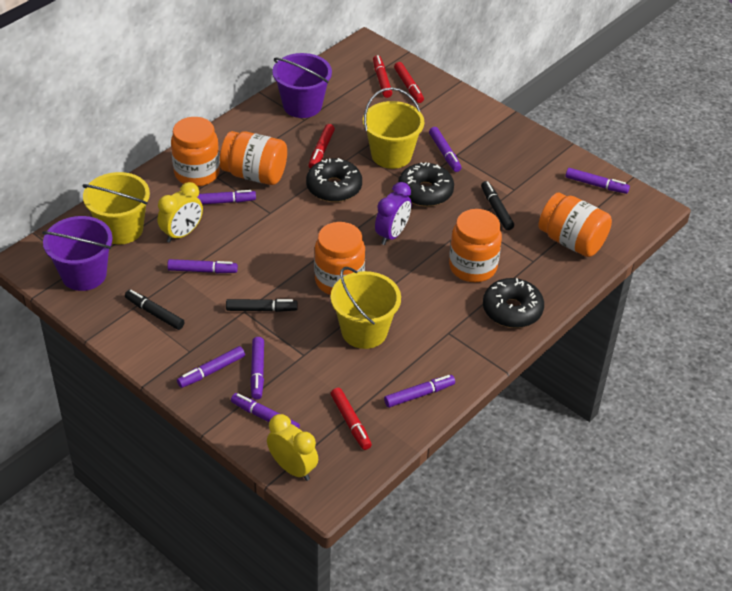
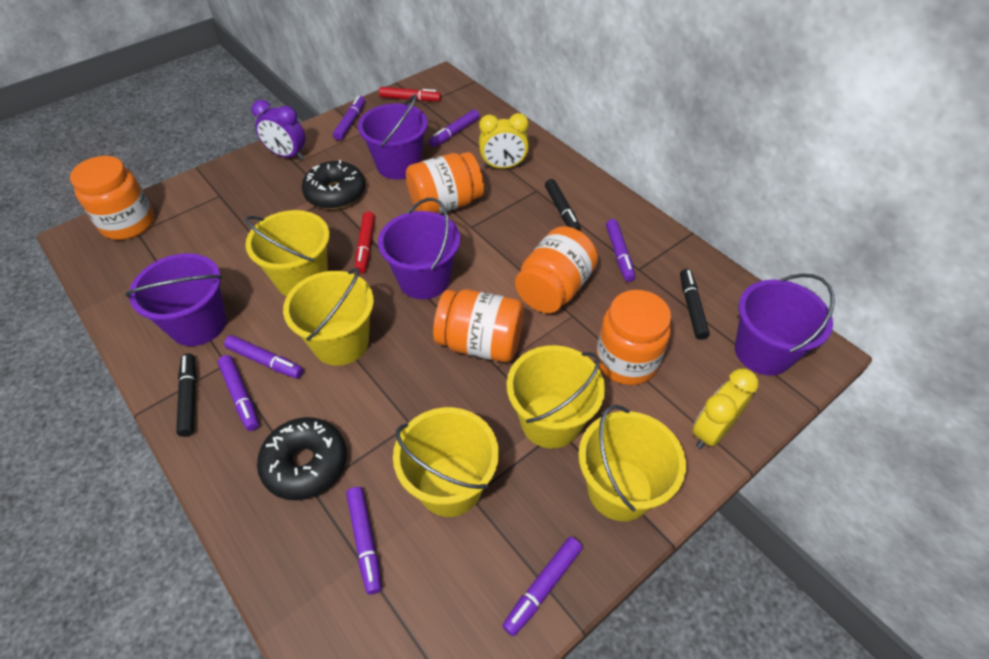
black donut: 3 -> 2
purple bucket: 2 -> 4
purple marker: 8 -> 7
red marker: 4 -> 2
yellow bucket: 3 -> 5

